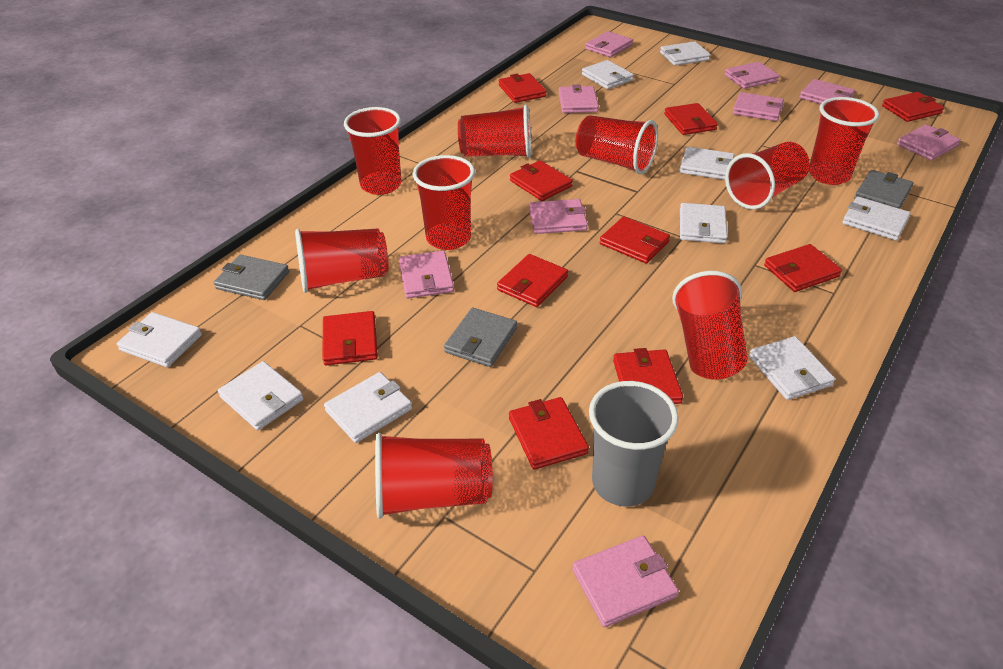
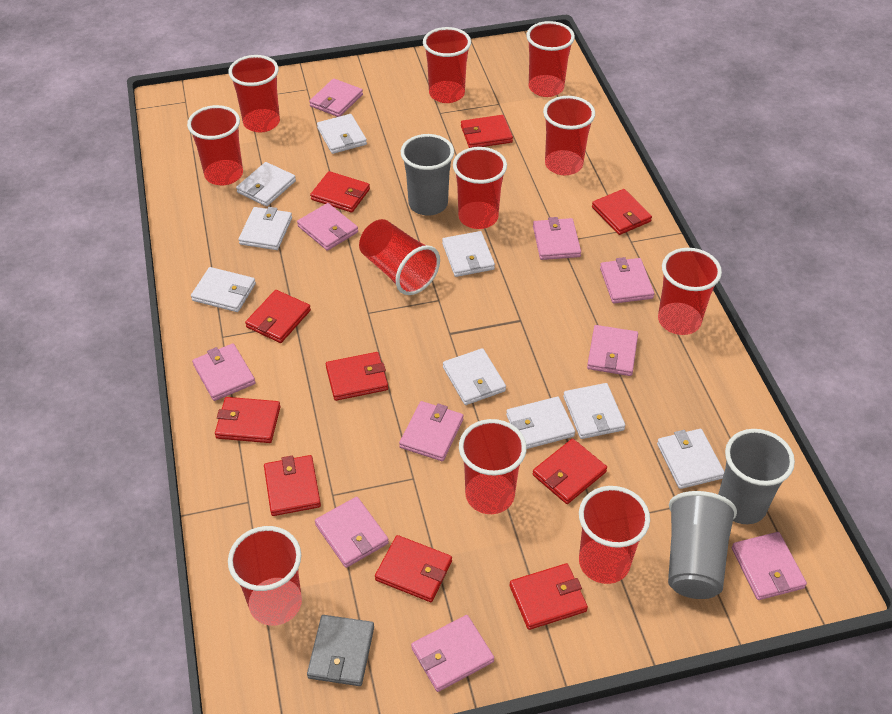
grey cup: 1 -> 3
grey wallet: 3 -> 1
pink wallet: 9 -> 10
red cup: 9 -> 11

